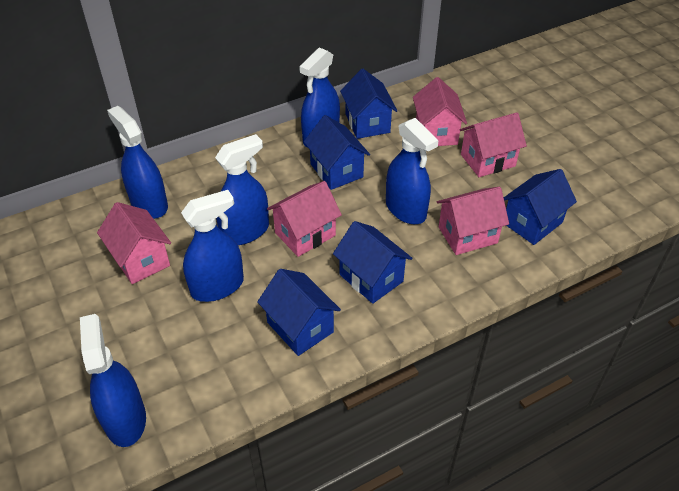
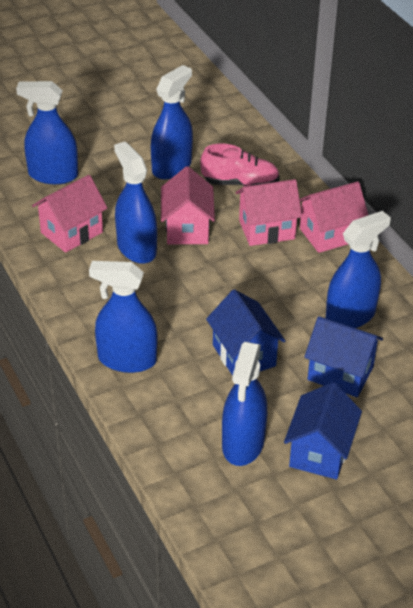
blue house: 5 -> 3
pink house: 5 -> 4
pink shoe: 0 -> 1

